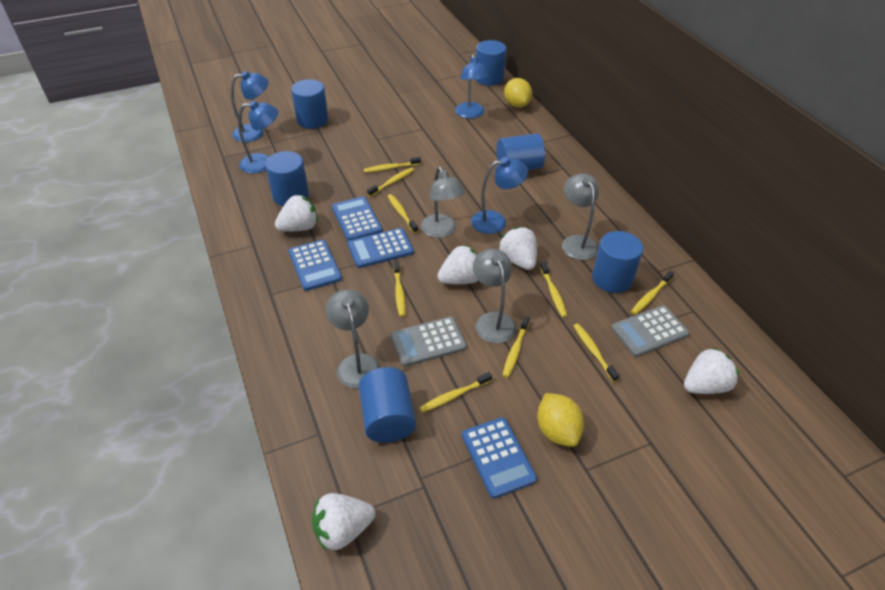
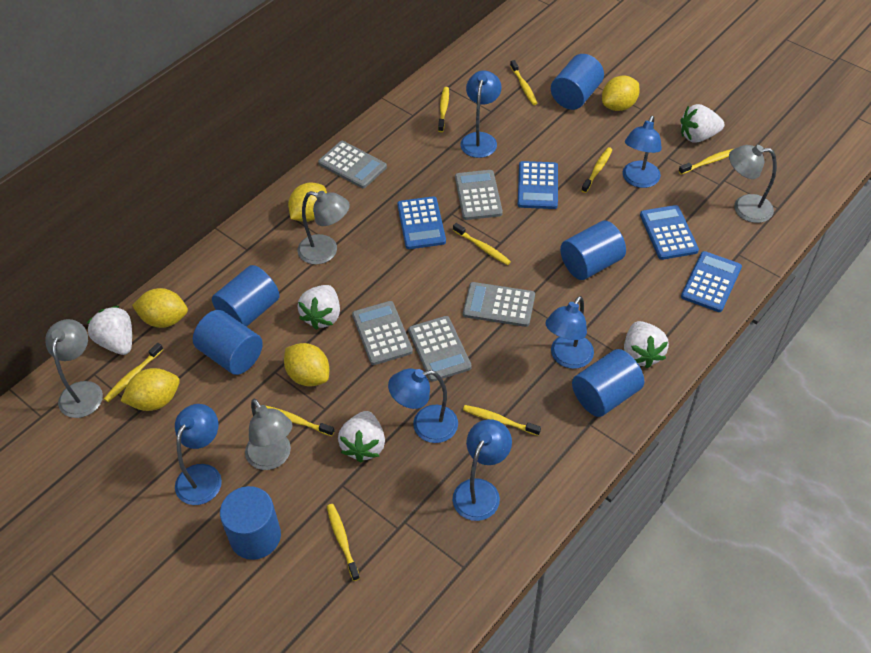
blue lamp: 4 -> 6
grey calculator: 2 -> 5
yellow lemon: 2 -> 5

